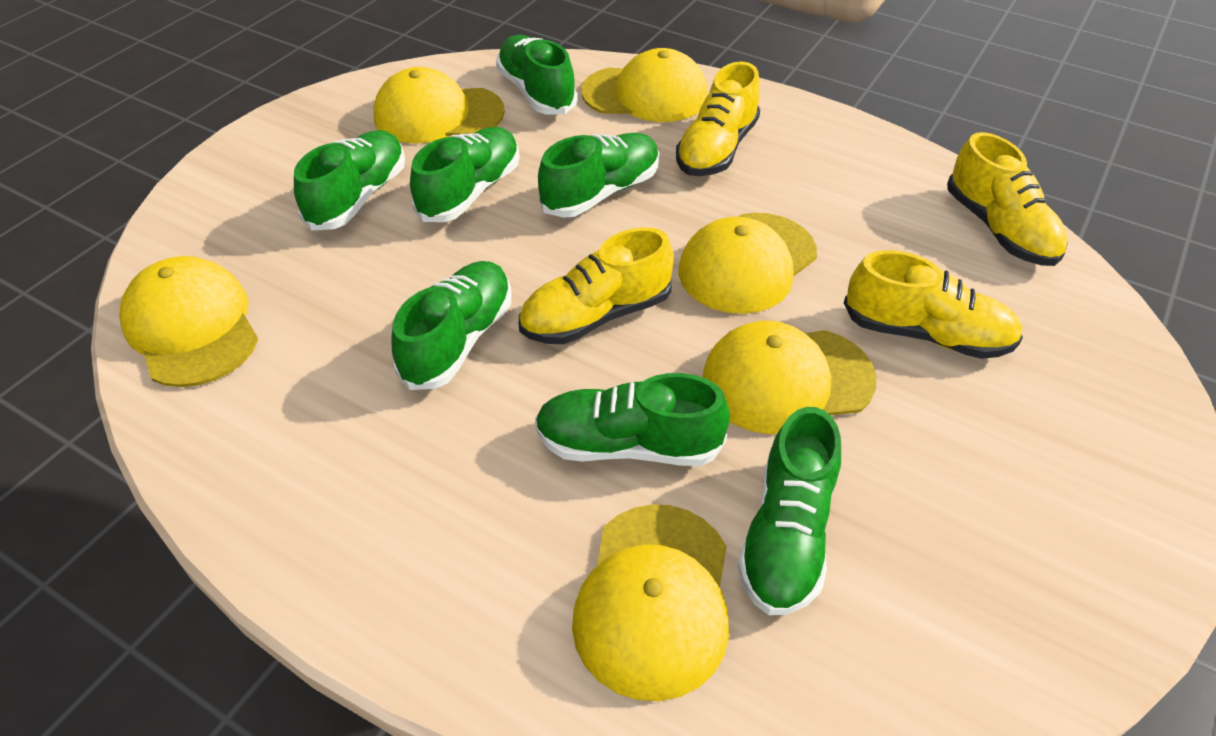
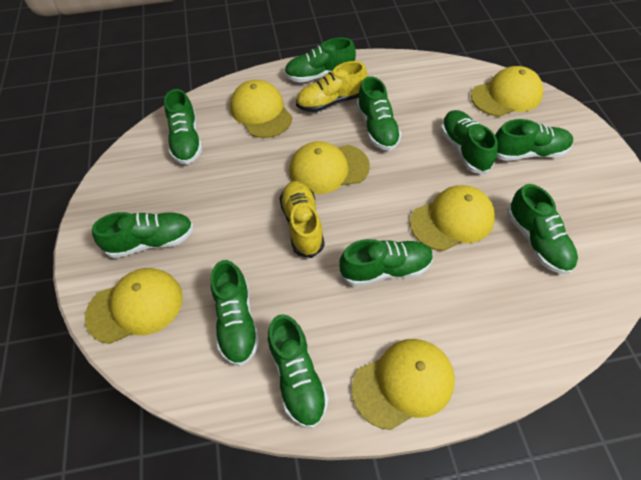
green shoe: 7 -> 10
yellow shoe: 4 -> 2

